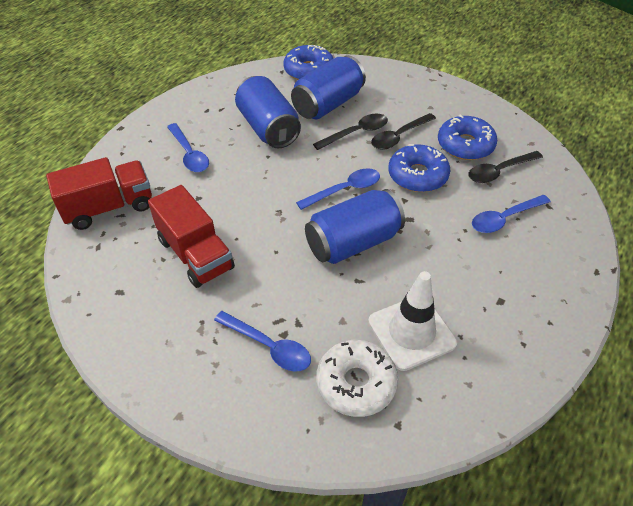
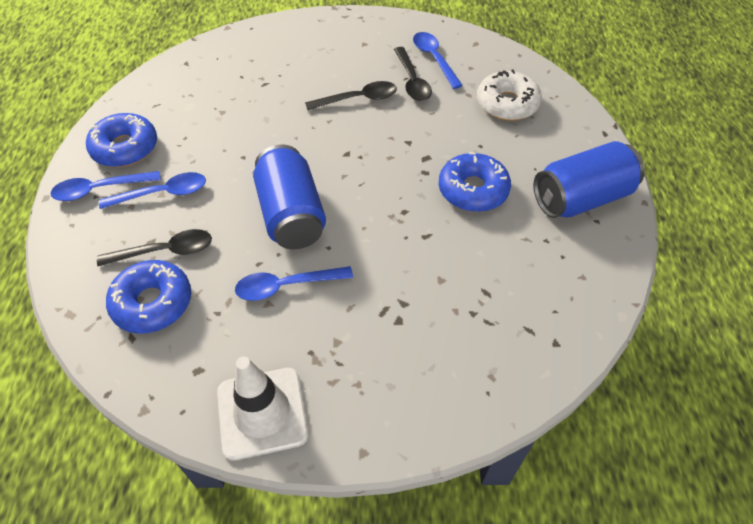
blue can: 3 -> 2
red truck: 2 -> 0

